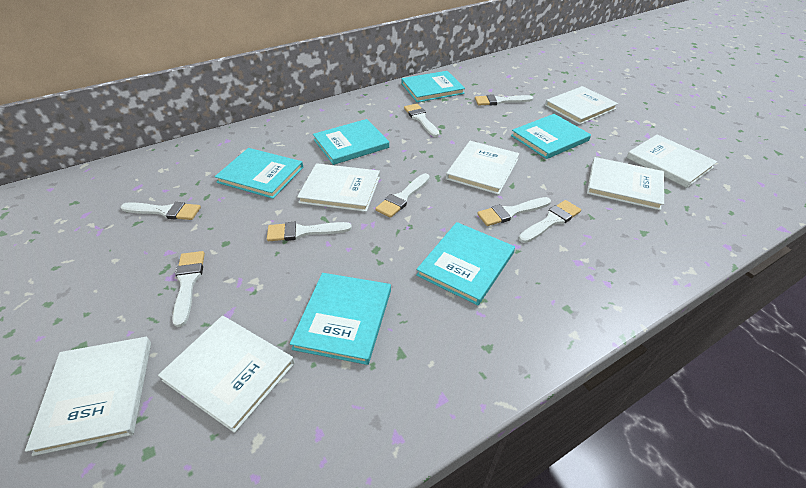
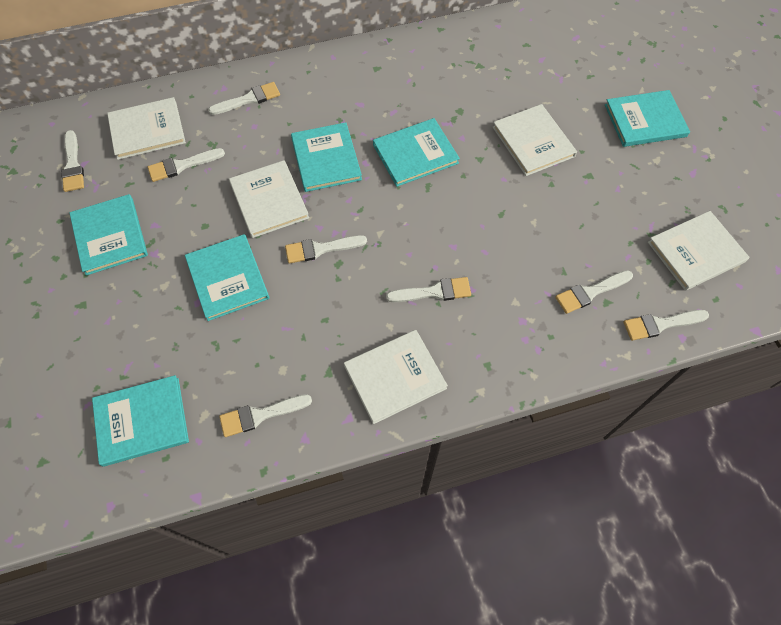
white book: 7 -> 5

